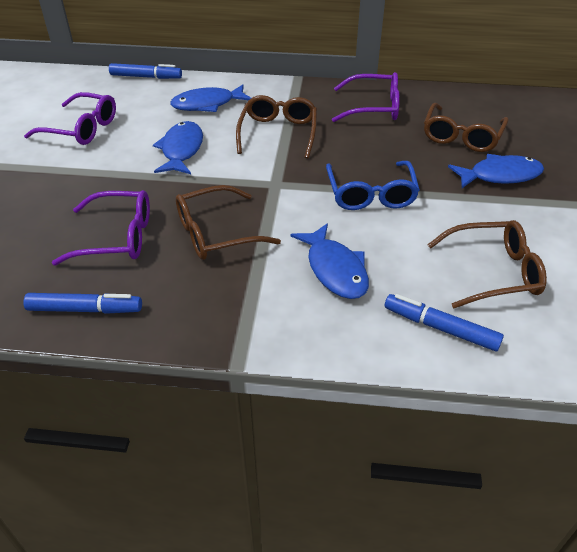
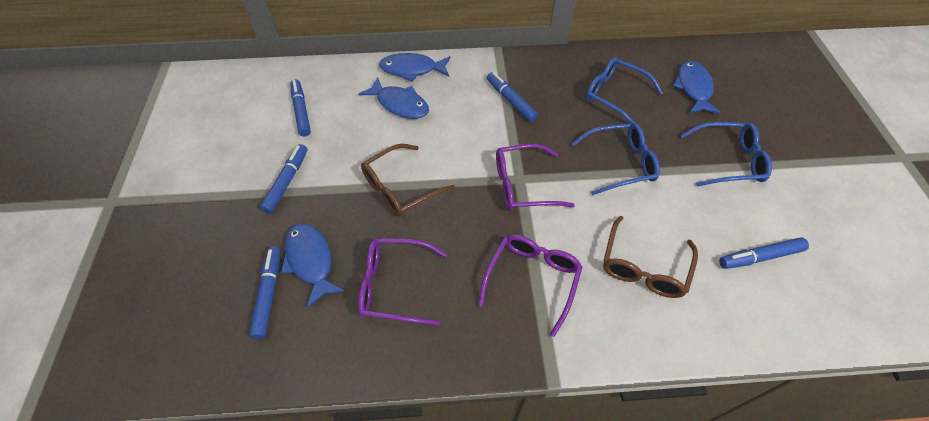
blue glasses: 1 -> 3
blue marker: 3 -> 5
brown glasses: 4 -> 2

